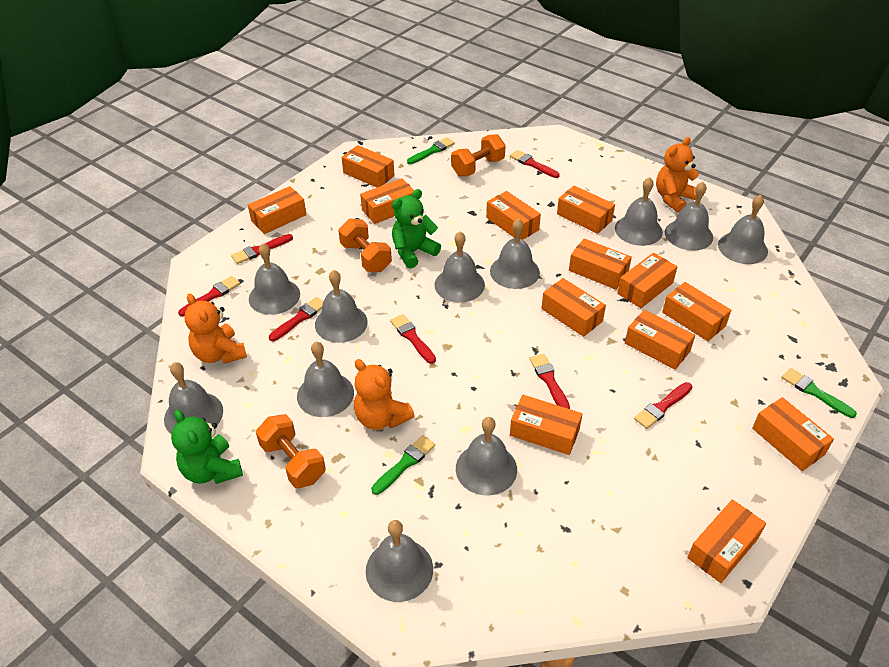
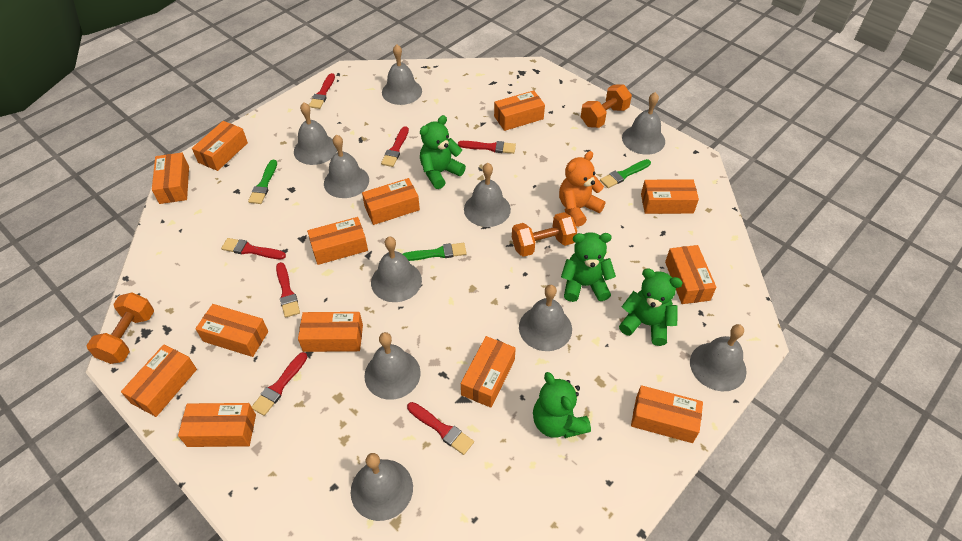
green teddy bear: 2 -> 4
grey bell: 11 -> 10
orange teddy bear: 3 -> 1

